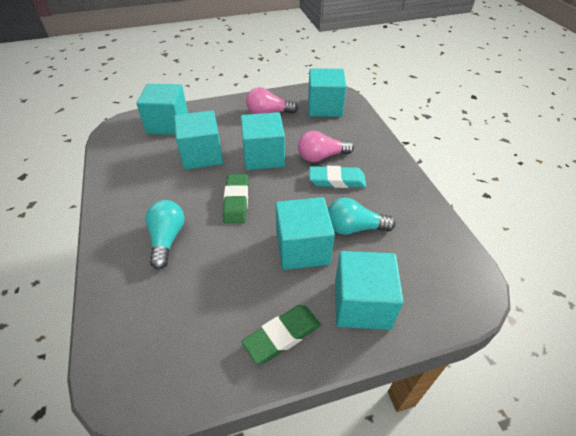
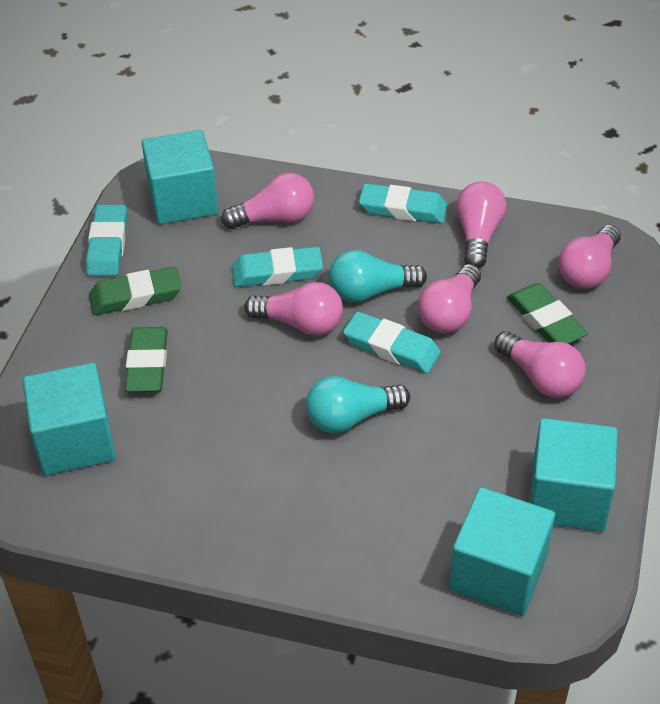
green eraser: 2 -> 3
pink light bulb: 2 -> 6
turquoise cube: 6 -> 4
turquoise eraser: 1 -> 4

